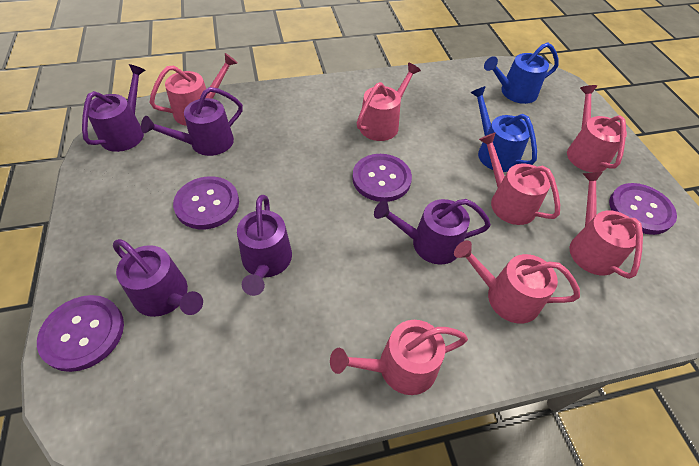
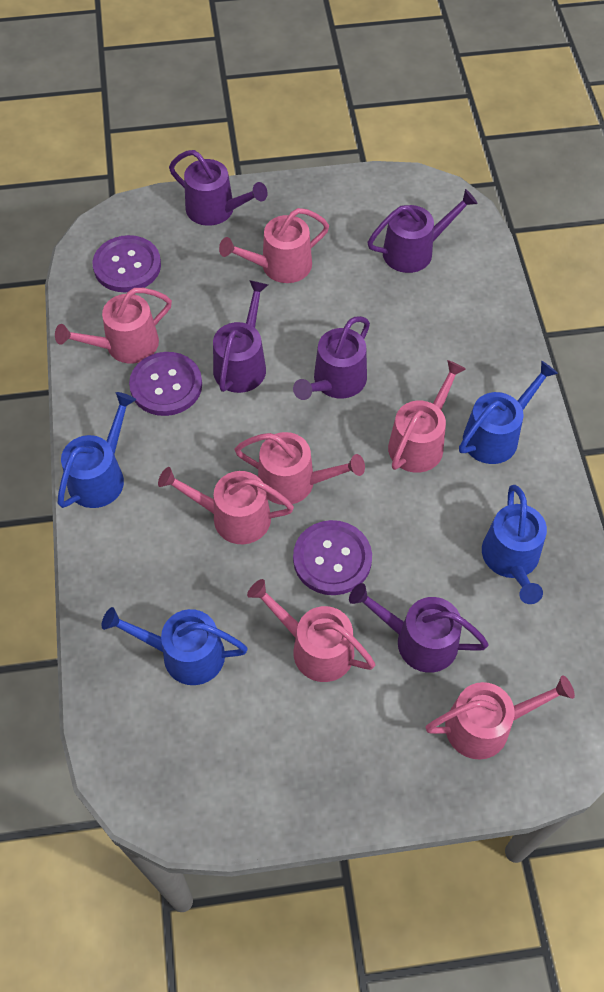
blue watering can: 2 -> 4
purple button: 4 -> 3

